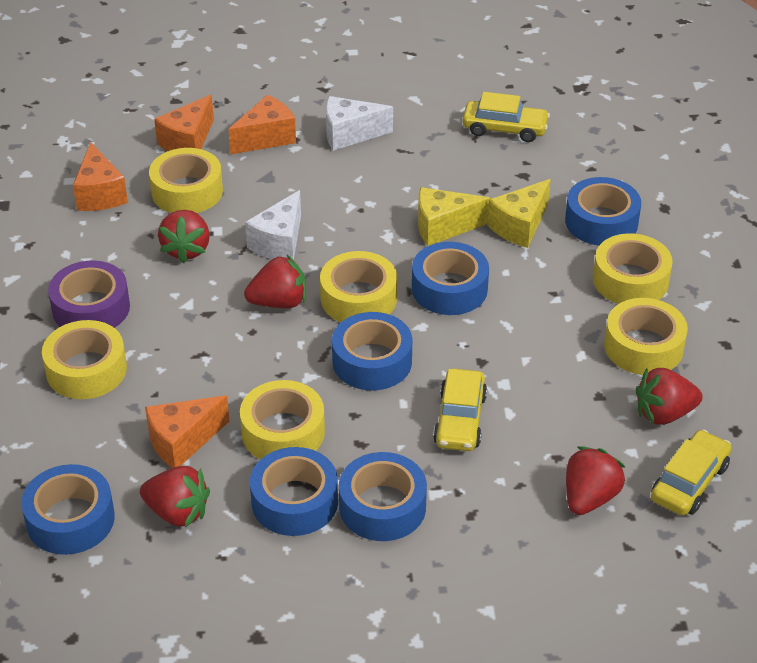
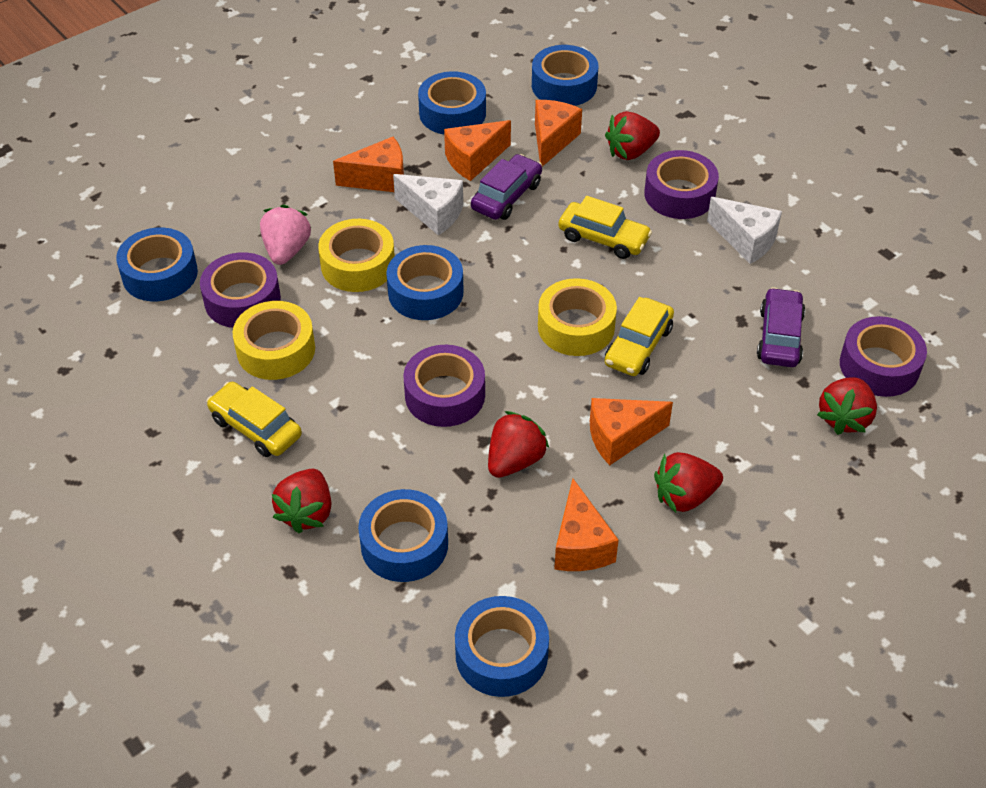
orange cheese: 4 -> 5
pink strawberry: 0 -> 1
purple car: 0 -> 2
purple tape: 1 -> 4
yellow cheese: 2 -> 0
yellow tape: 6 -> 3

